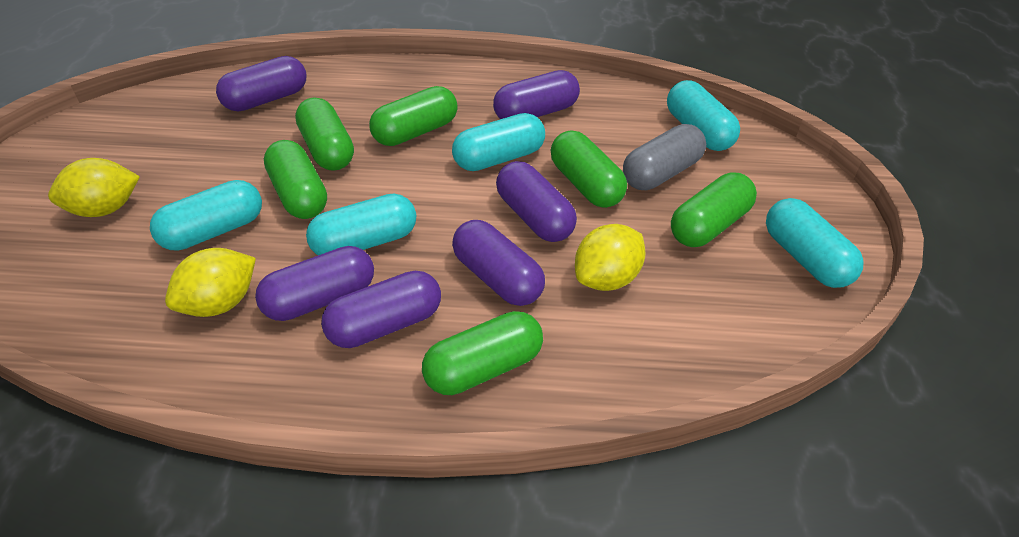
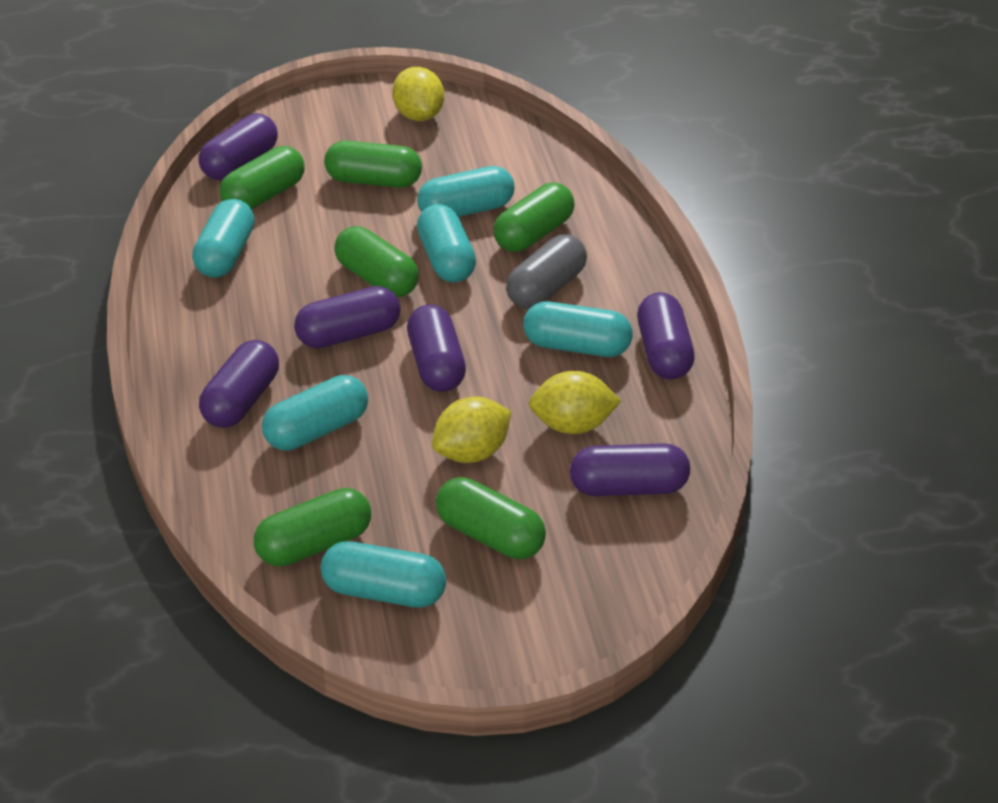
turquoise capsule: 5 -> 6

